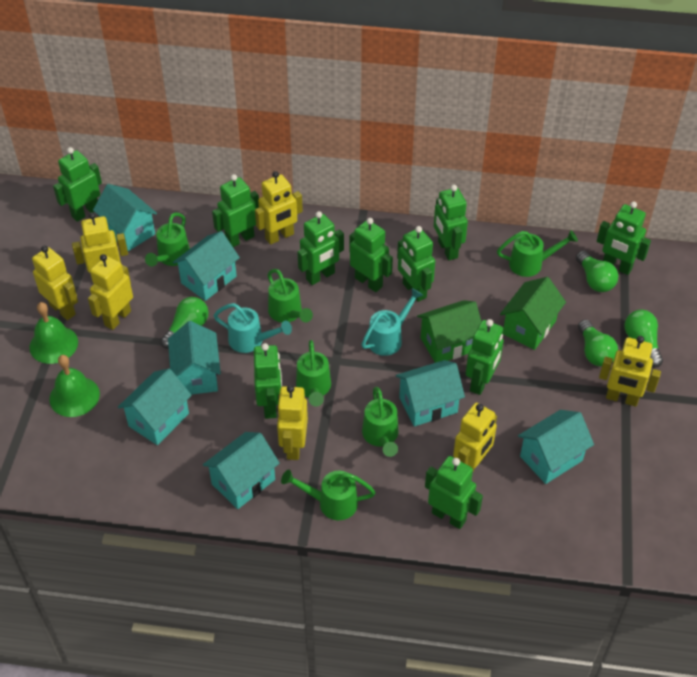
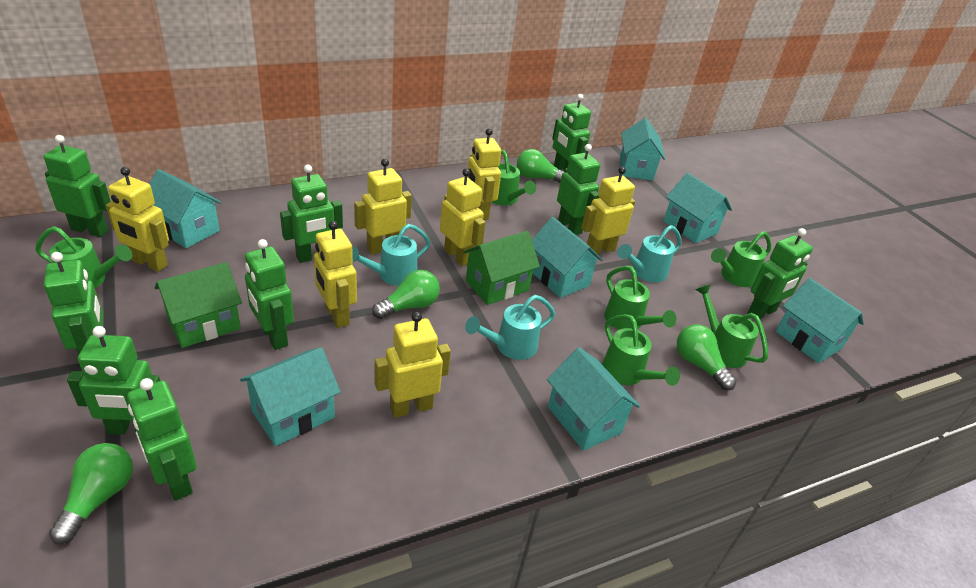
green bell: 2 -> 0
green robot: 10 -> 9
turquoise watering can: 2 -> 3

